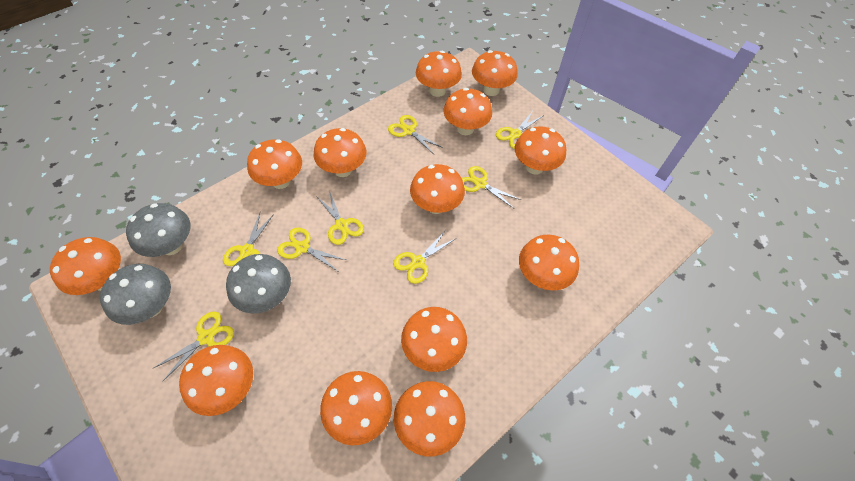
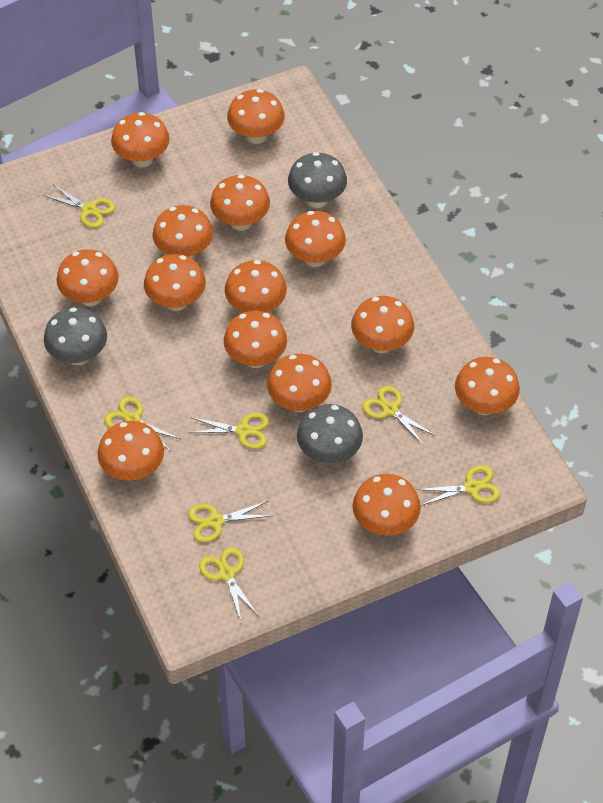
orange mushroom: 13 -> 14
yellow scissors: 8 -> 7

